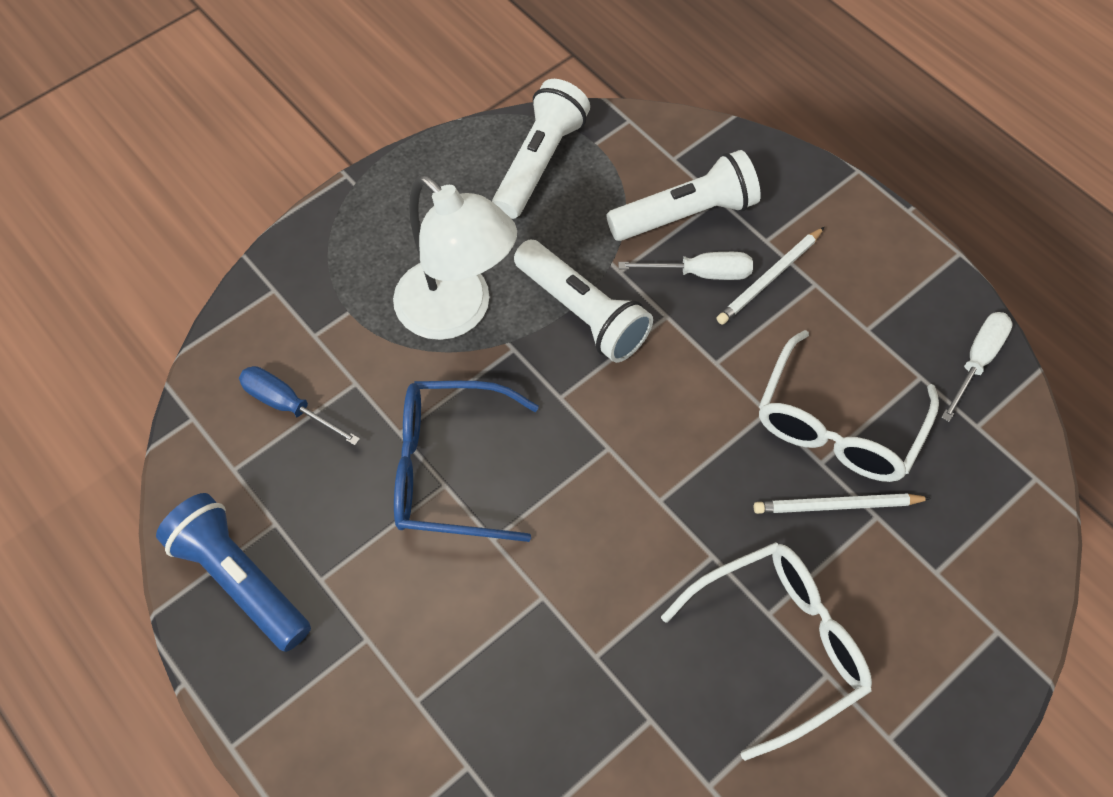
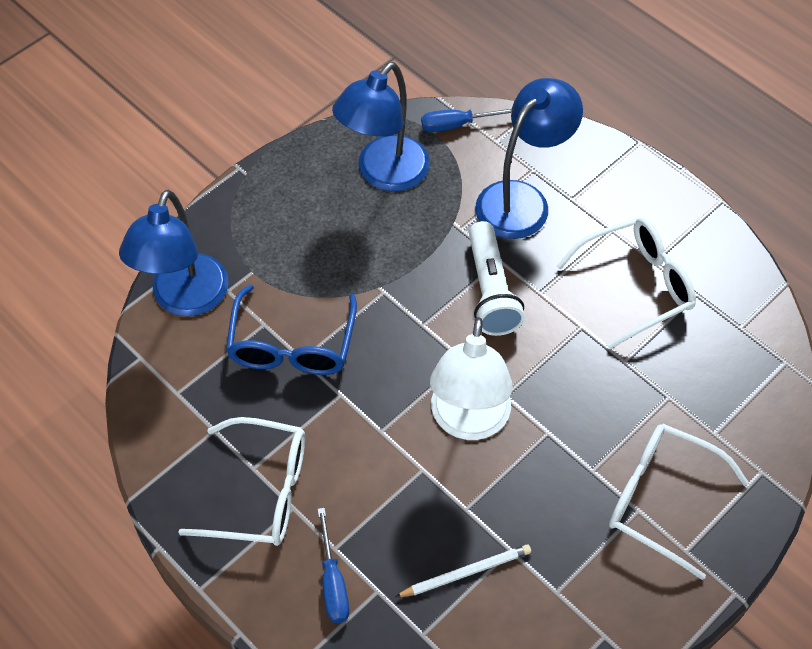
blue flashlight: 1 -> 0
blue lamp: 0 -> 3
blue screwdriver: 1 -> 2
white flashlight: 3 -> 1
white glasses: 2 -> 3
white pencil: 2 -> 1
white screwdriver: 2 -> 0

